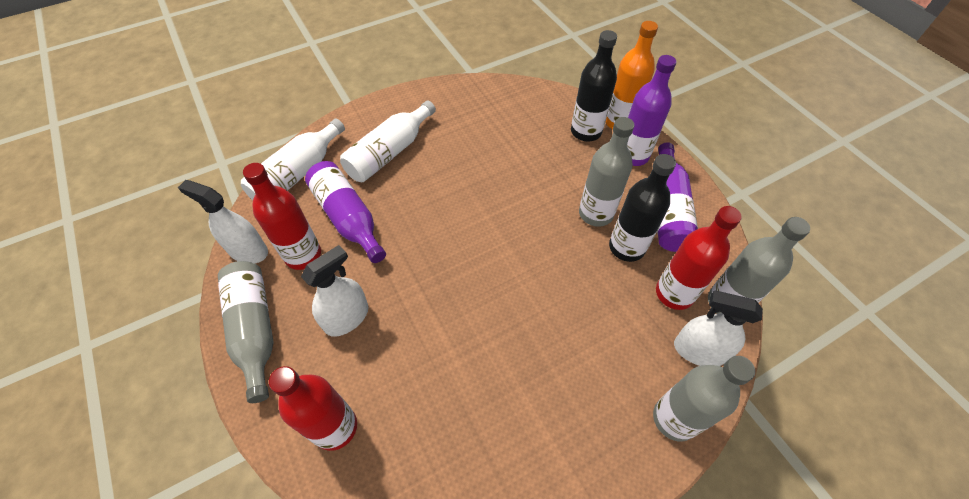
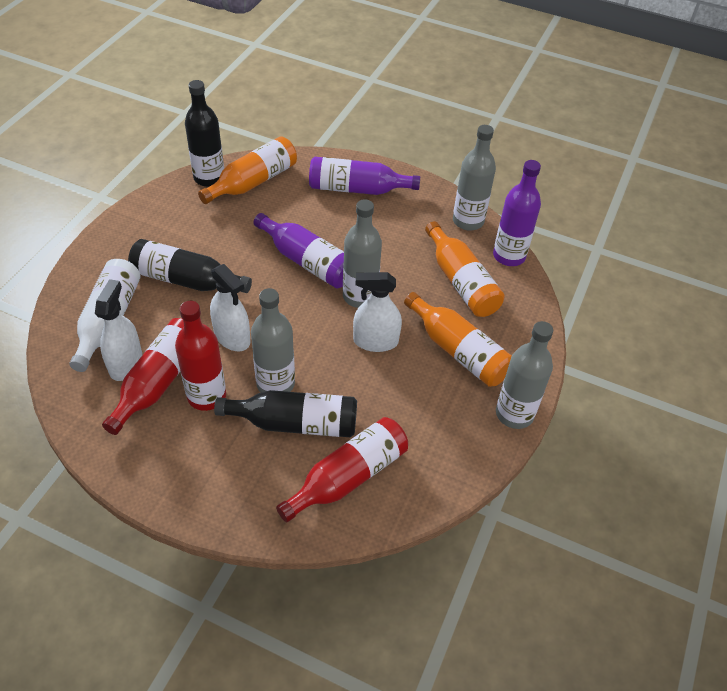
black bottle: 2 -> 3
orange bottle: 1 -> 3
white bottle: 2 -> 1

